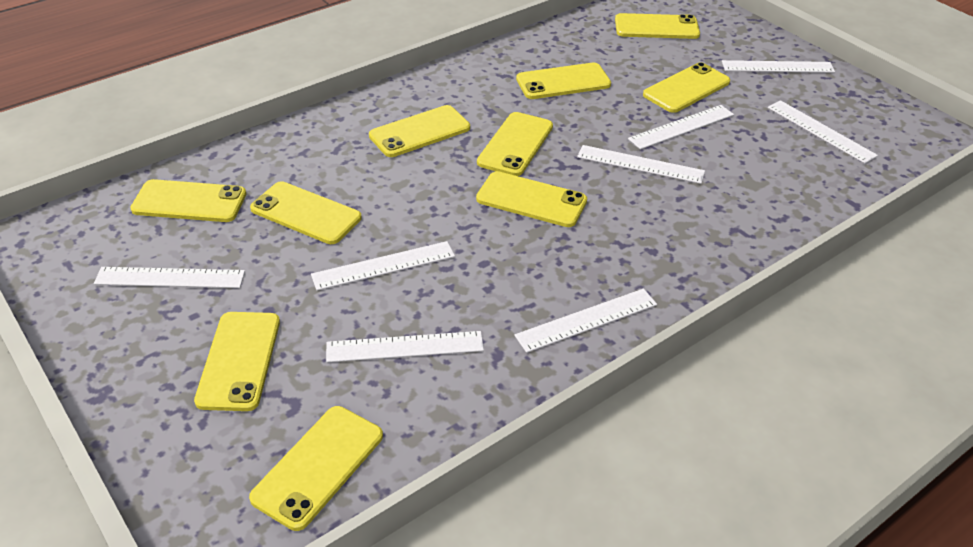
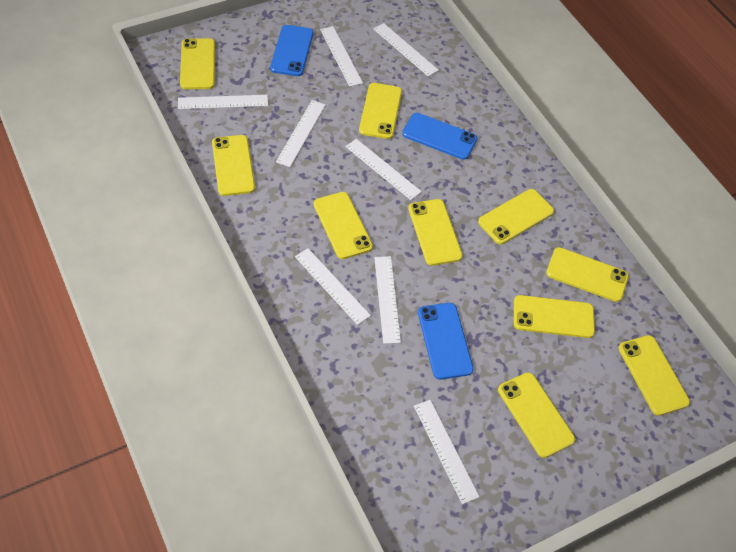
blue phone: 0 -> 3

